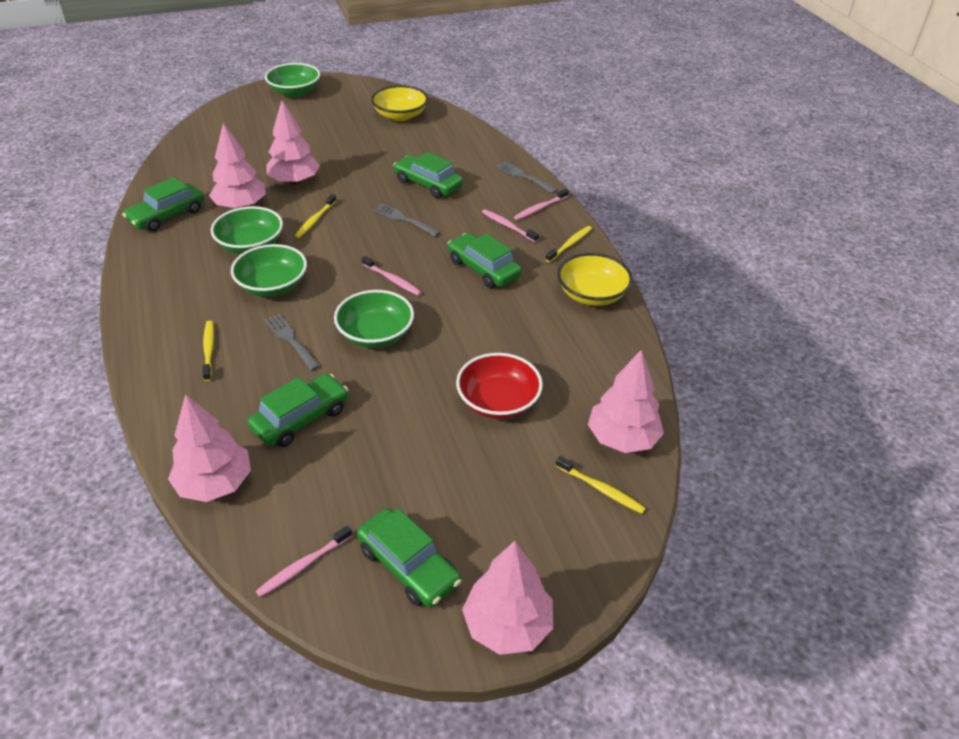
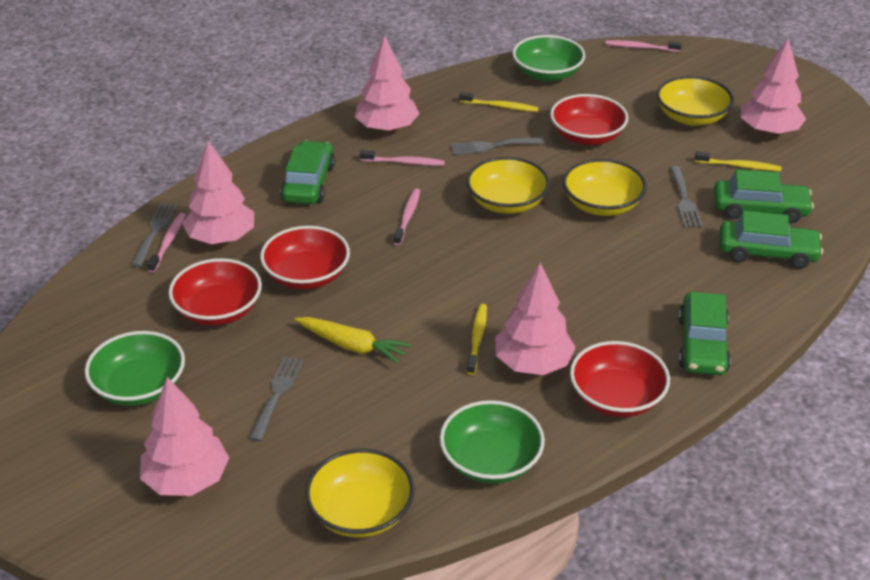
green bowl: 4 -> 3
green car: 5 -> 4
grey fork: 3 -> 4
red bowl: 1 -> 4
yellow bowl: 2 -> 4
yellow carrot: 0 -> 1
yellow toothbrush: 4 -> 3

